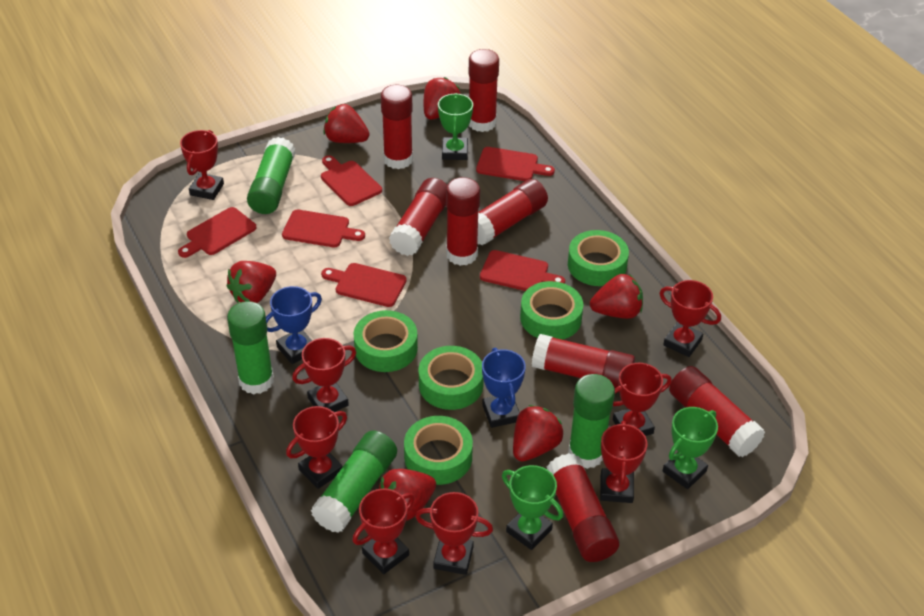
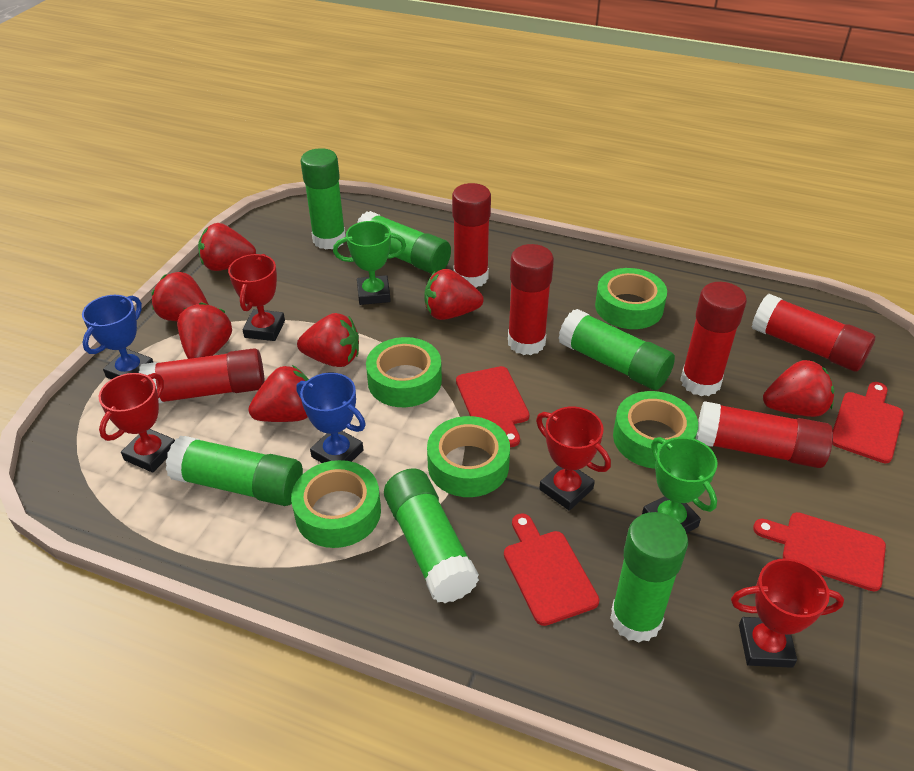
green glue stick: 4 -> 6
green trophy: 3 -> 2
red cutting board: 6 -> 4
red glue stick: 8 -> 6
red strawberry: 6 -> 7
red trophy: 8 -> 4

